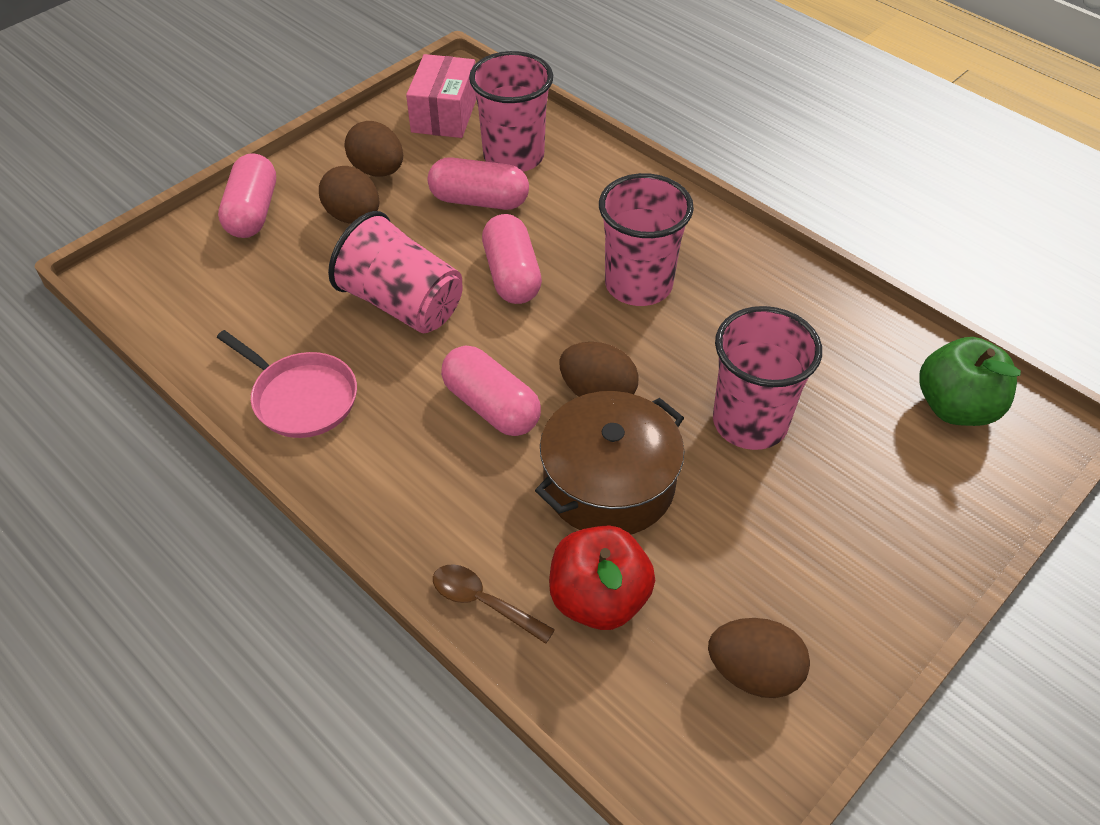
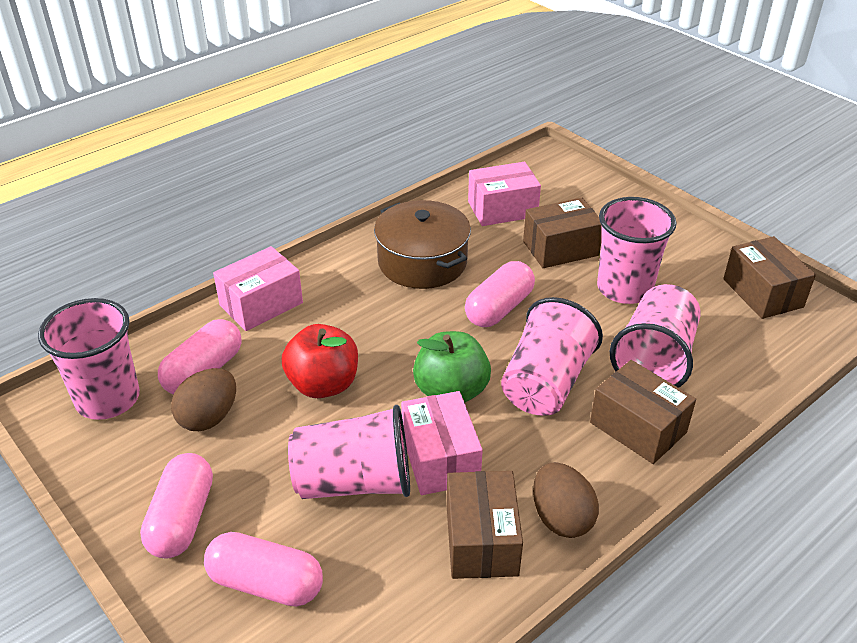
brown box: 0 -> 4
brown egg: 4 -> 2
brown spoon: 1 -> 0
pink box: 1 -> 3
pink cup: 4 -> 5
pink pan: 1 -> 0

